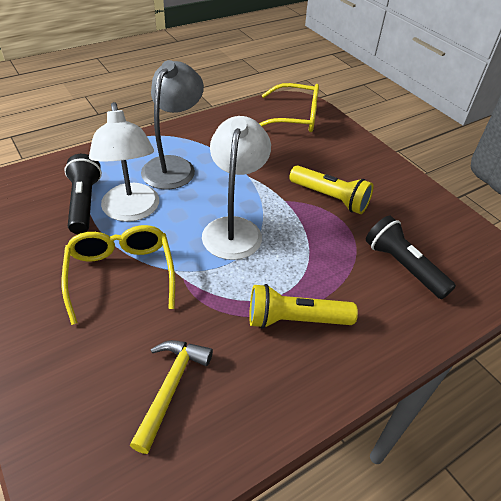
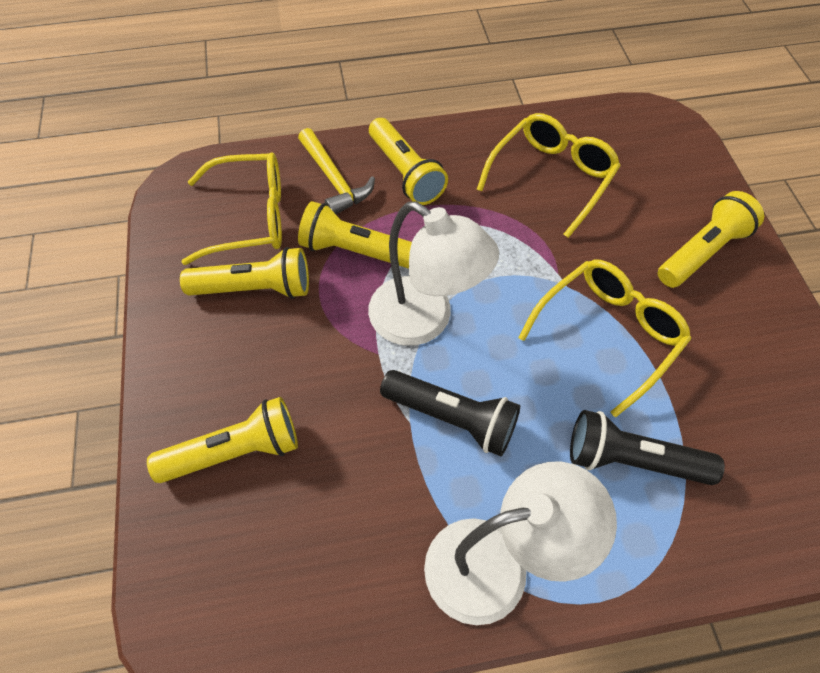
grey lamp: 1 -> 0
yellow flashlight: 2 -> 5
yellow glasses: 2 -> 3

